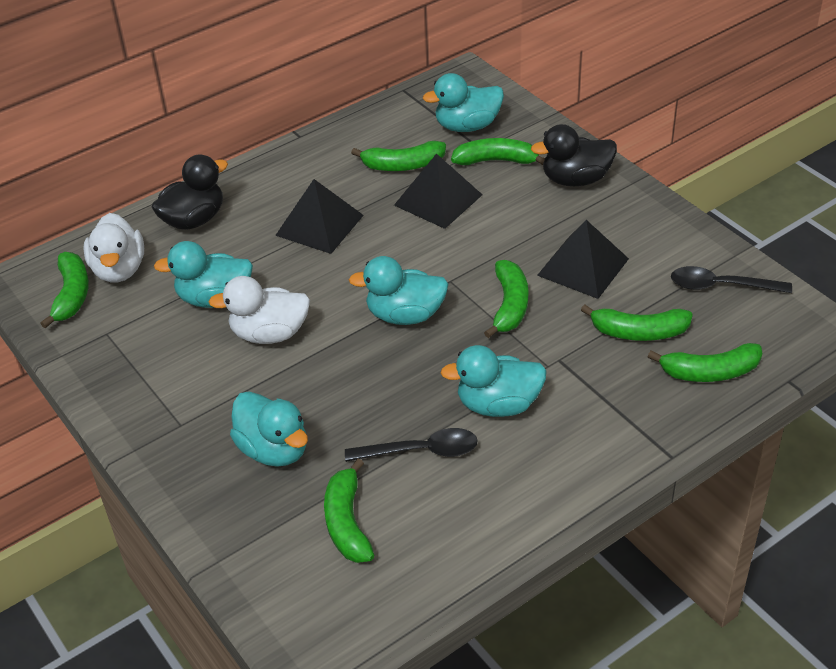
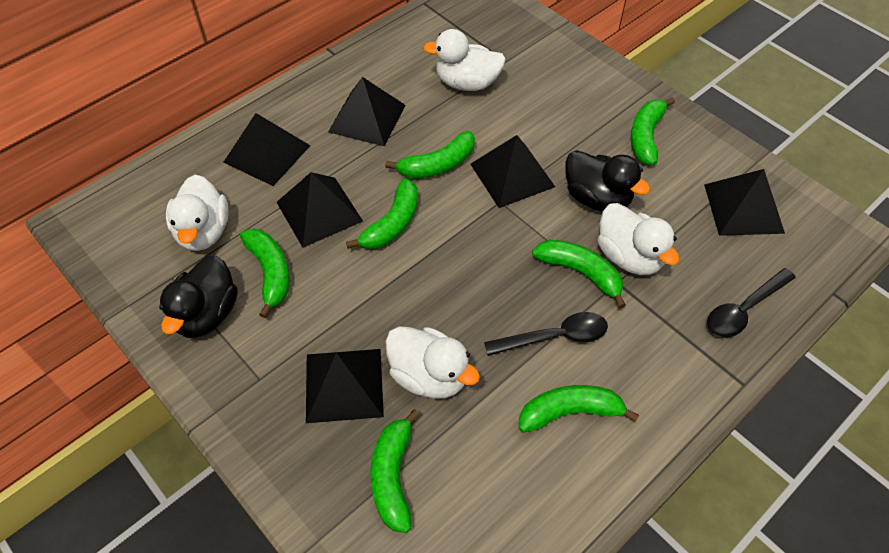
black pyramid: 3 -> 6
turquoise duck: 5 -> 0
white duck: 2 -> 4

